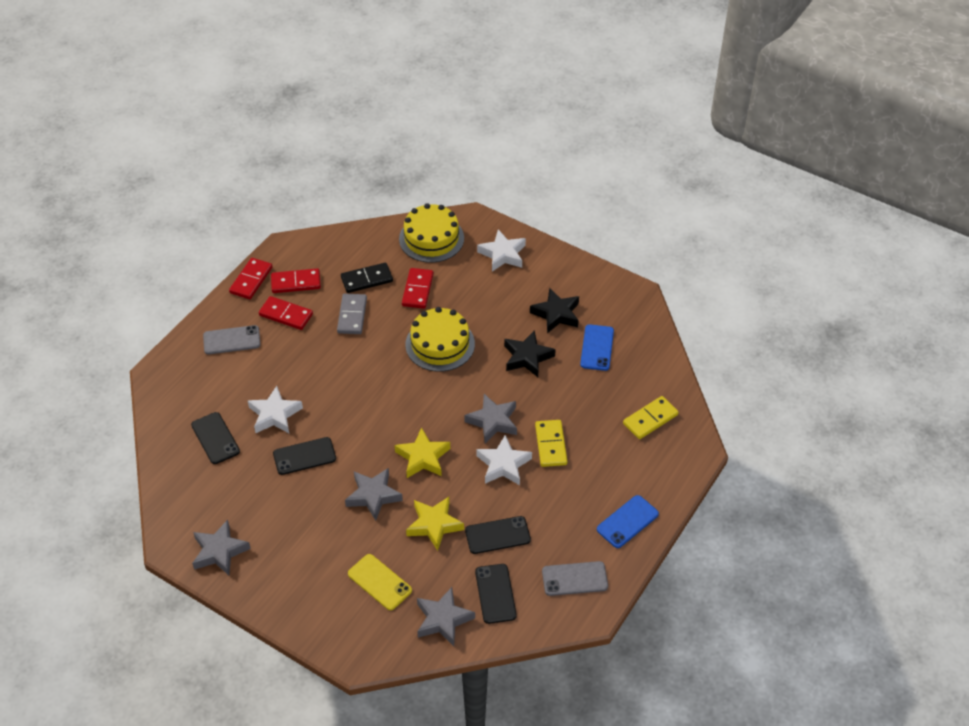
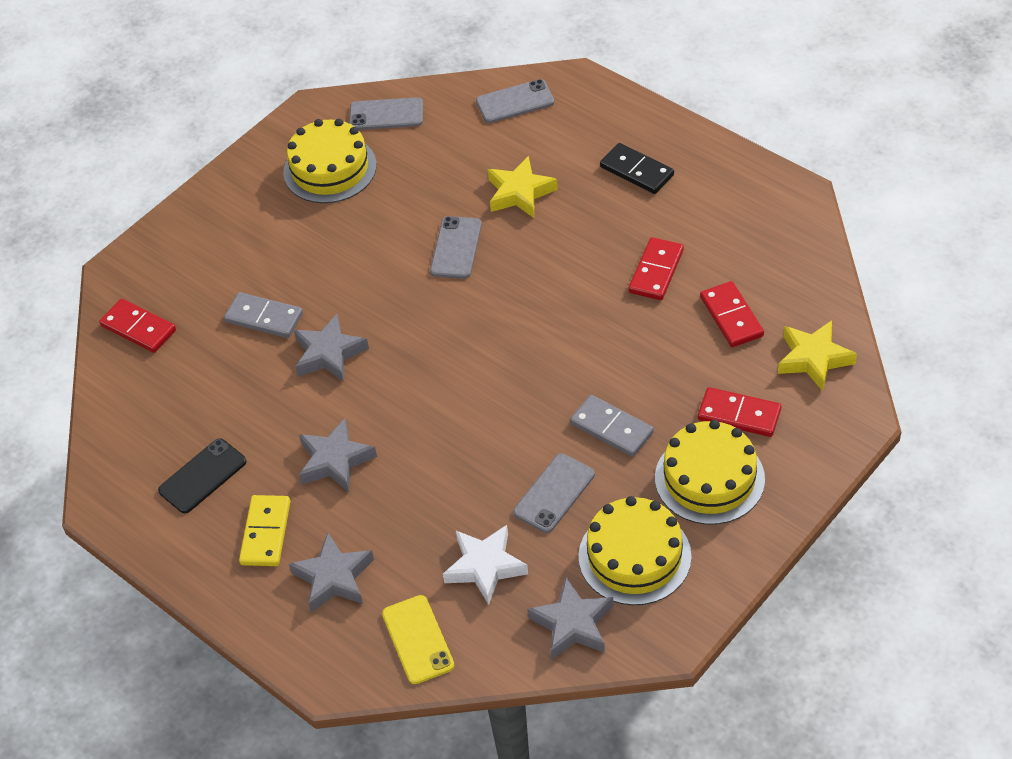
black phone: 4 -> 1
black star: 2 -> 0
blue phone: 2 -> 0
grey domino: 1 -> 2
grey phone: 2 -> 4
white star: 3 -> 1
yellow cake: 2 -> 3
yellow domino: 2 -> 1

